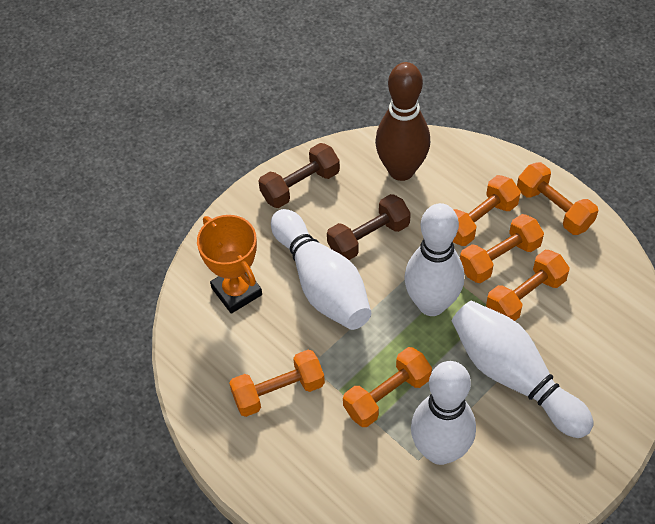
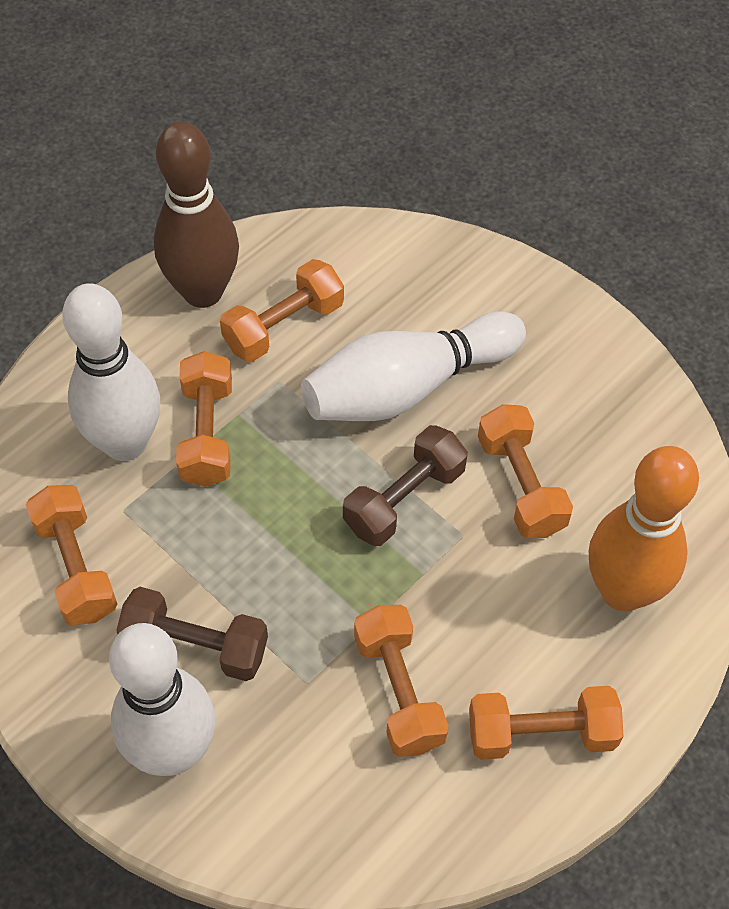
orange bowling pin: 0 -> 1
orange trophy: 1 -> 0
white bowling pin: 4 -> 3

